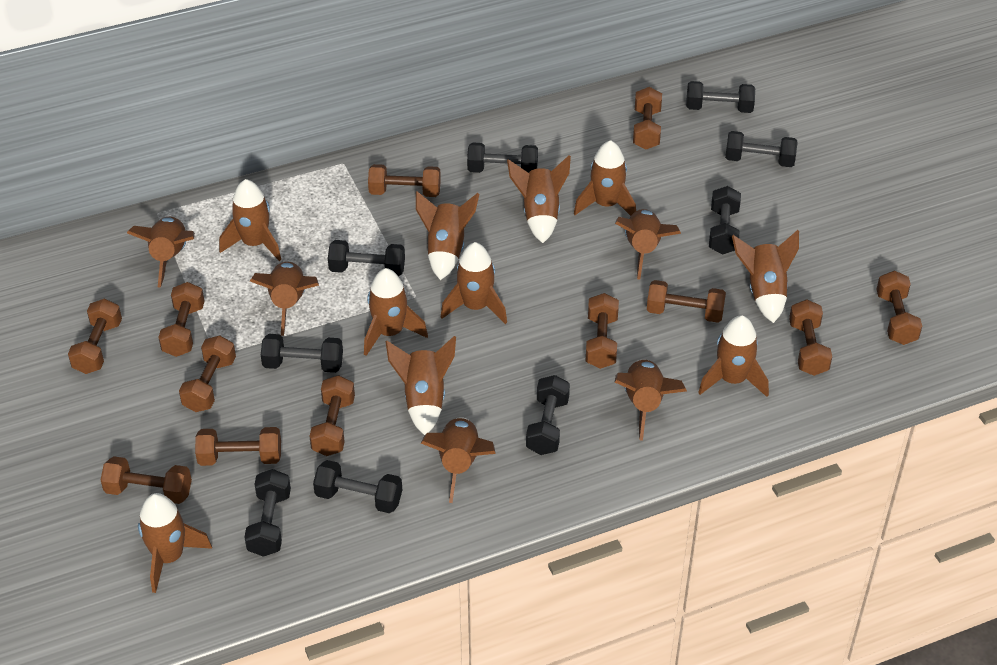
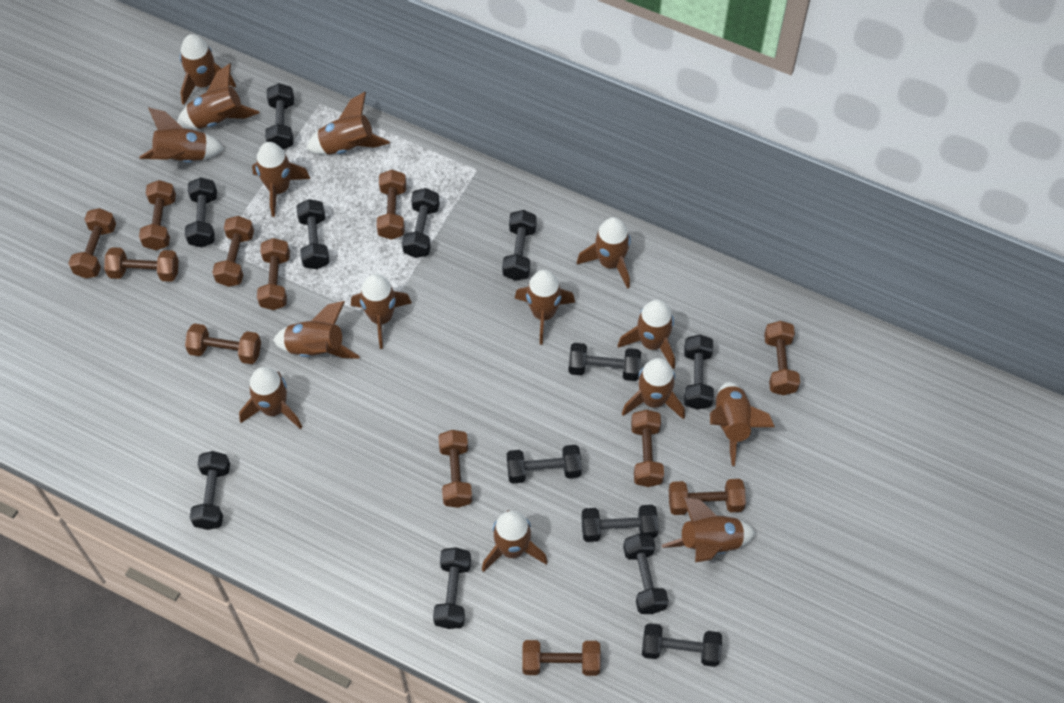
black dumbbell: 9 -> 13

